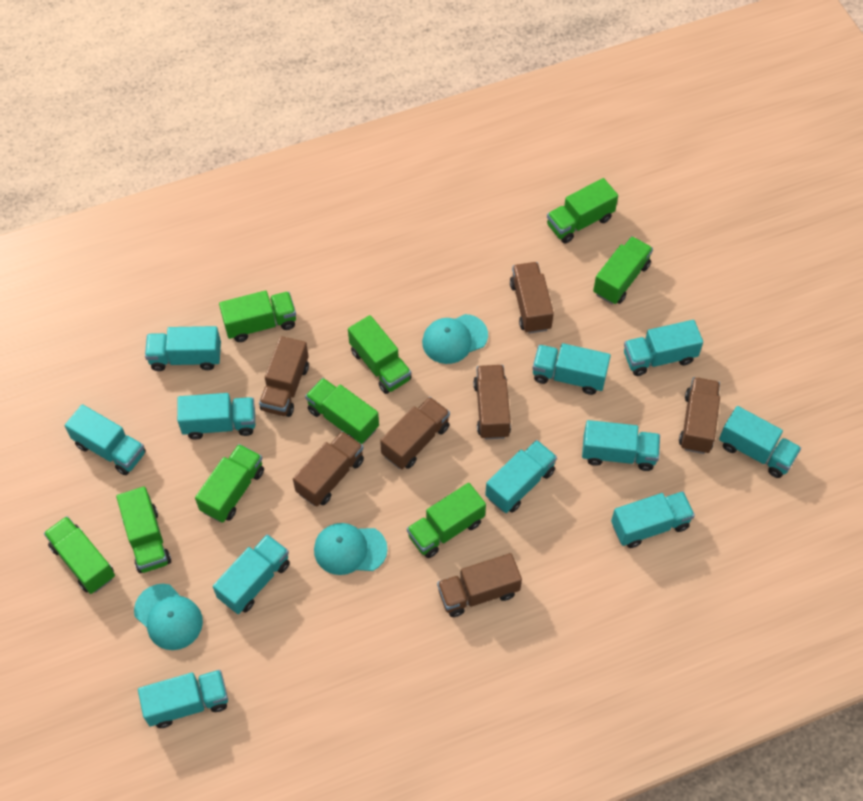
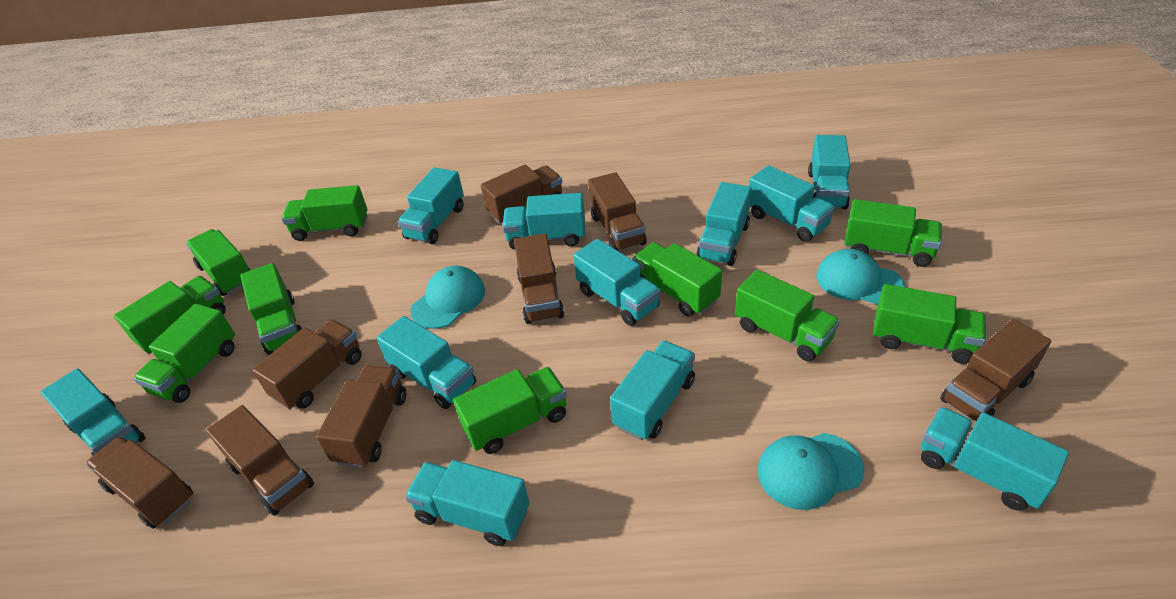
brown truck: 7 -> 8
green truck: 9 -> 10

